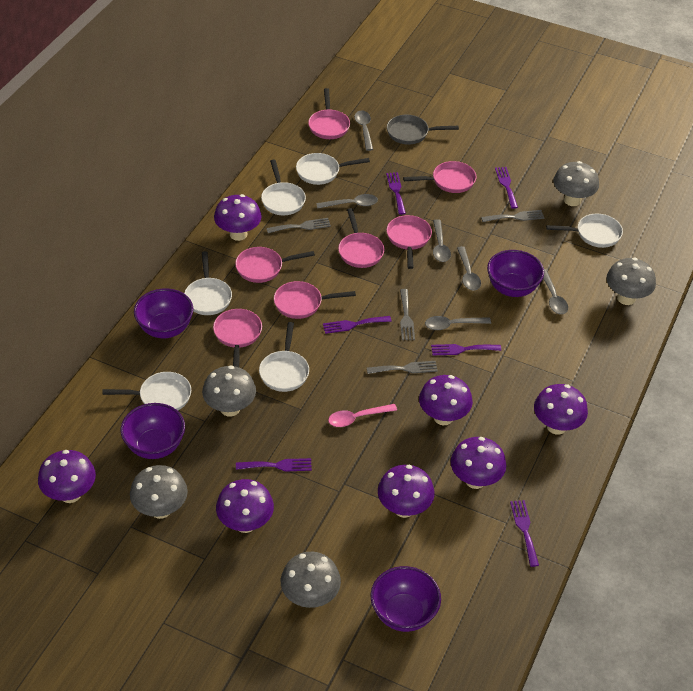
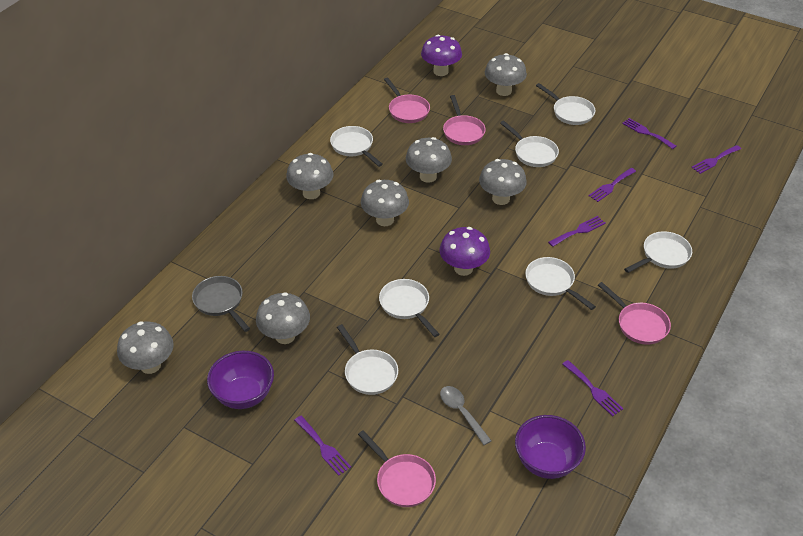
grey fork: 4 -> 0
grey mushroom: 5 -> 7
grey spoon: 6 -> 1
pink pan: 7 -> 4
pink spoon: 1 -> 0
purple bowl: 4 -> 2
purple mushroom: 7 -> 2
white pan: 6 -> 7

